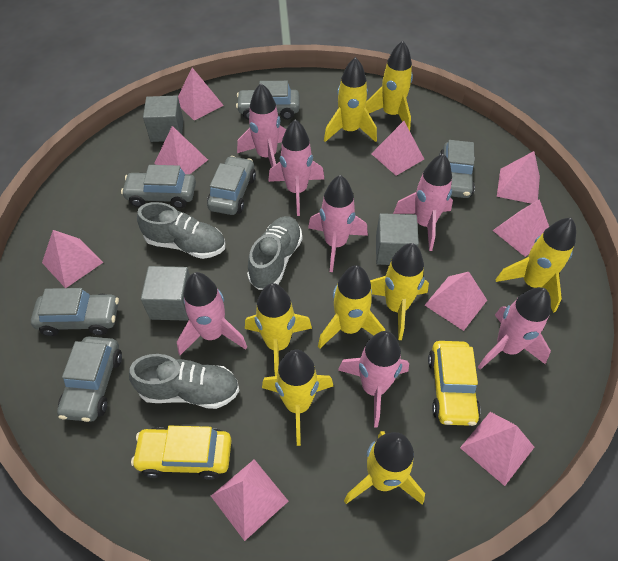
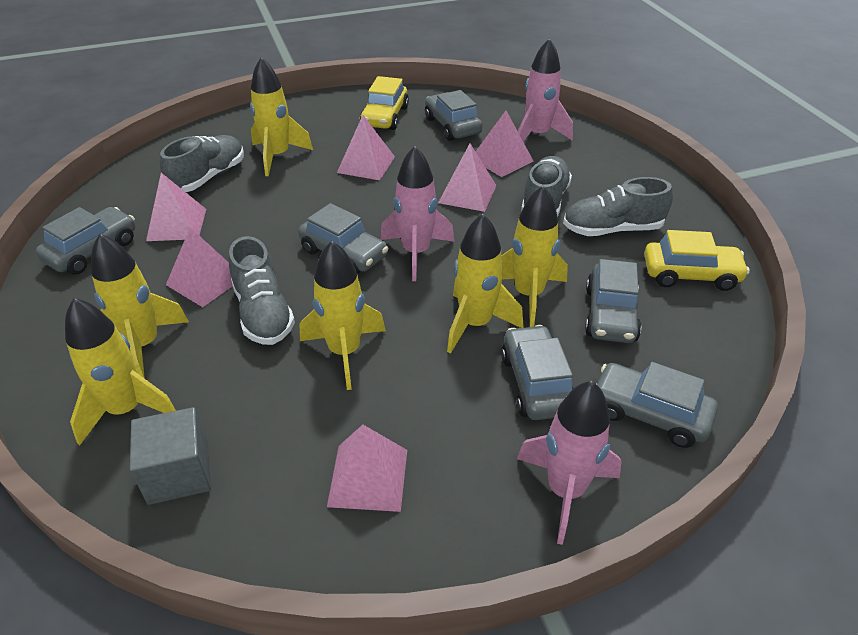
grey cube: 3 -> 1
grey shoe: 3 -> 4
pink pyramid: 9 -> 6
pink rocket: 7 -> 3
yellow rocket: 8 -> 6

